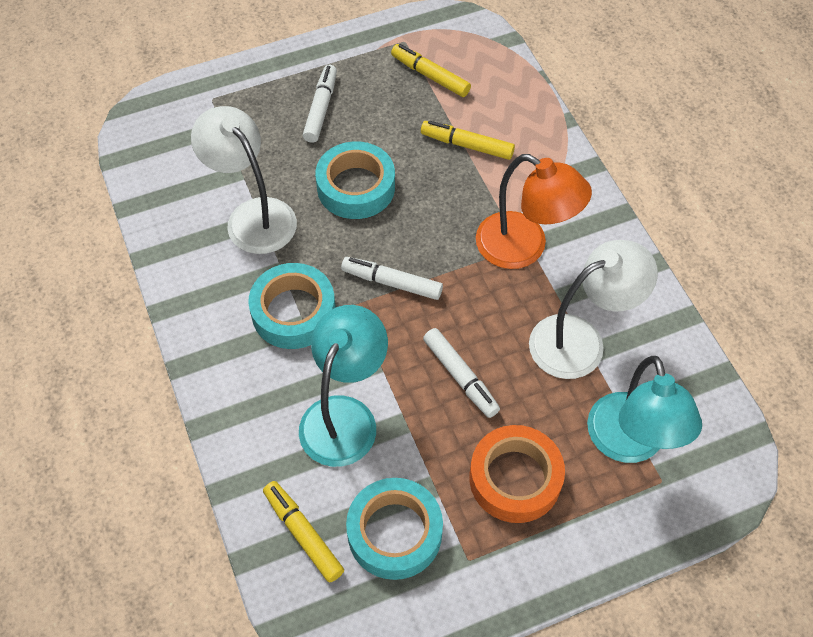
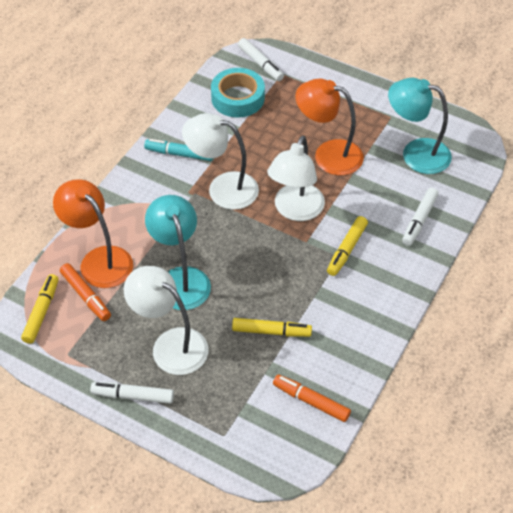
orange lamp: 1 -> 2
orange marker: 0 -> 2
orange tape: 1 -> 0
turquoise marker: 0 -> 1
turquoise tape: 3 -> 1
white lamp: 2 -> 3

